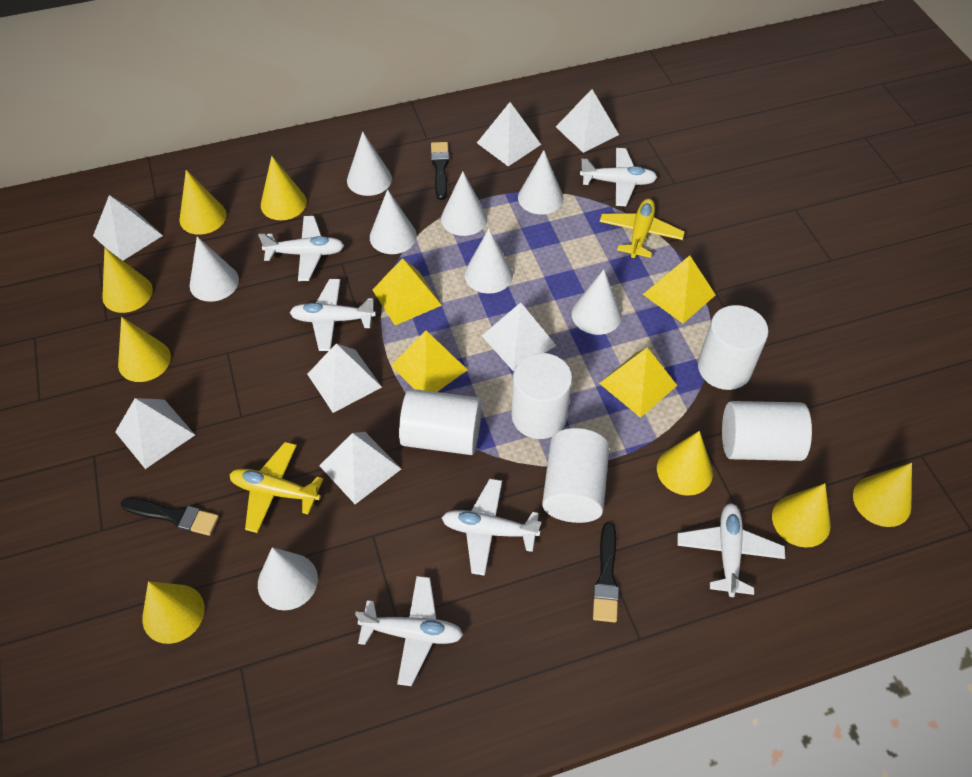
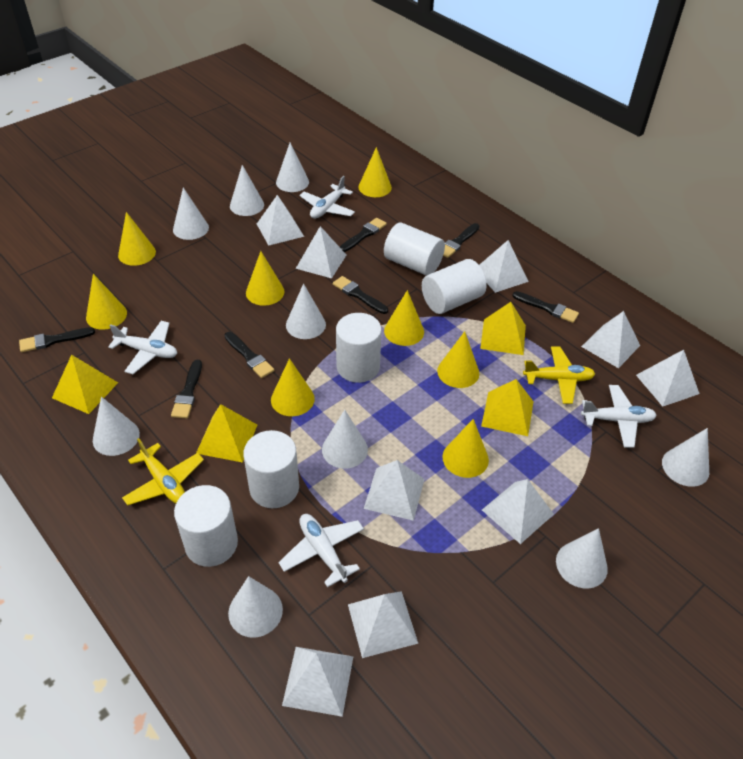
black brush: 3 -> 7
white cone: 8 -> 9
white plane: 6 -> 4
white pyramid: 7 -> 9

